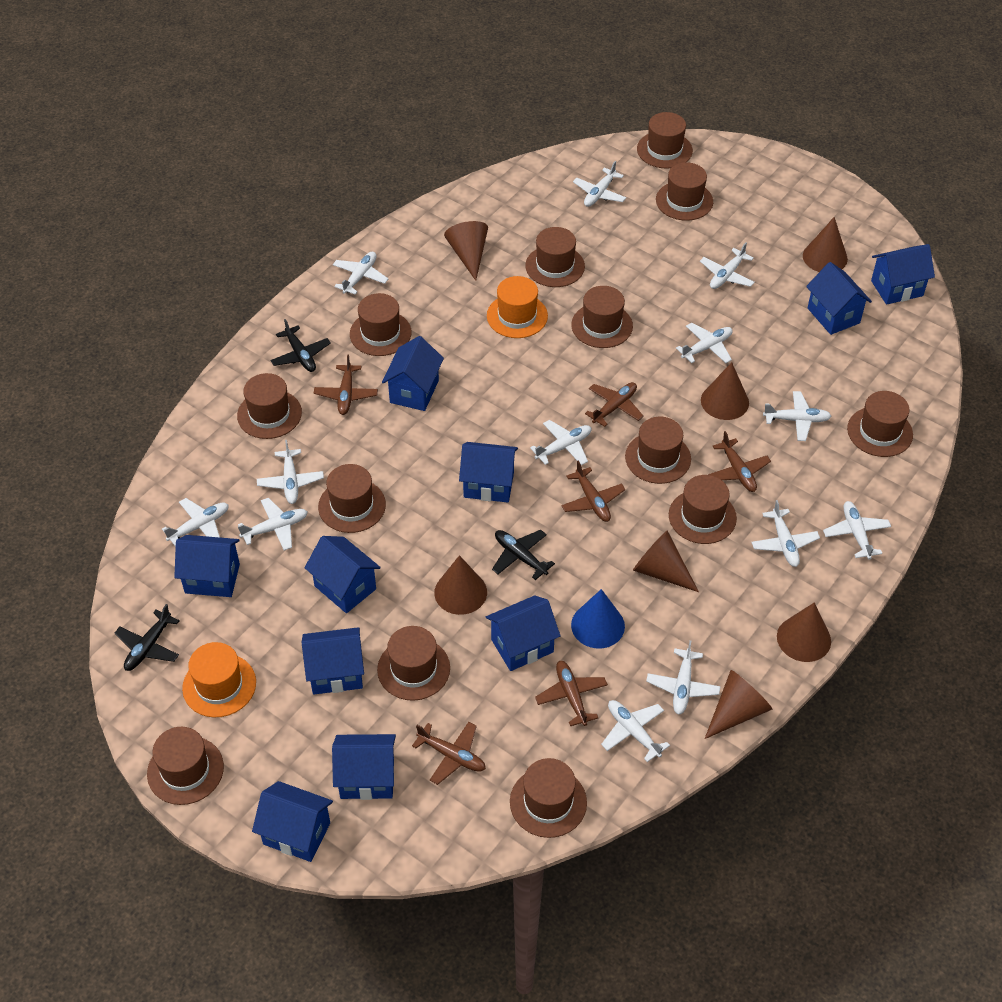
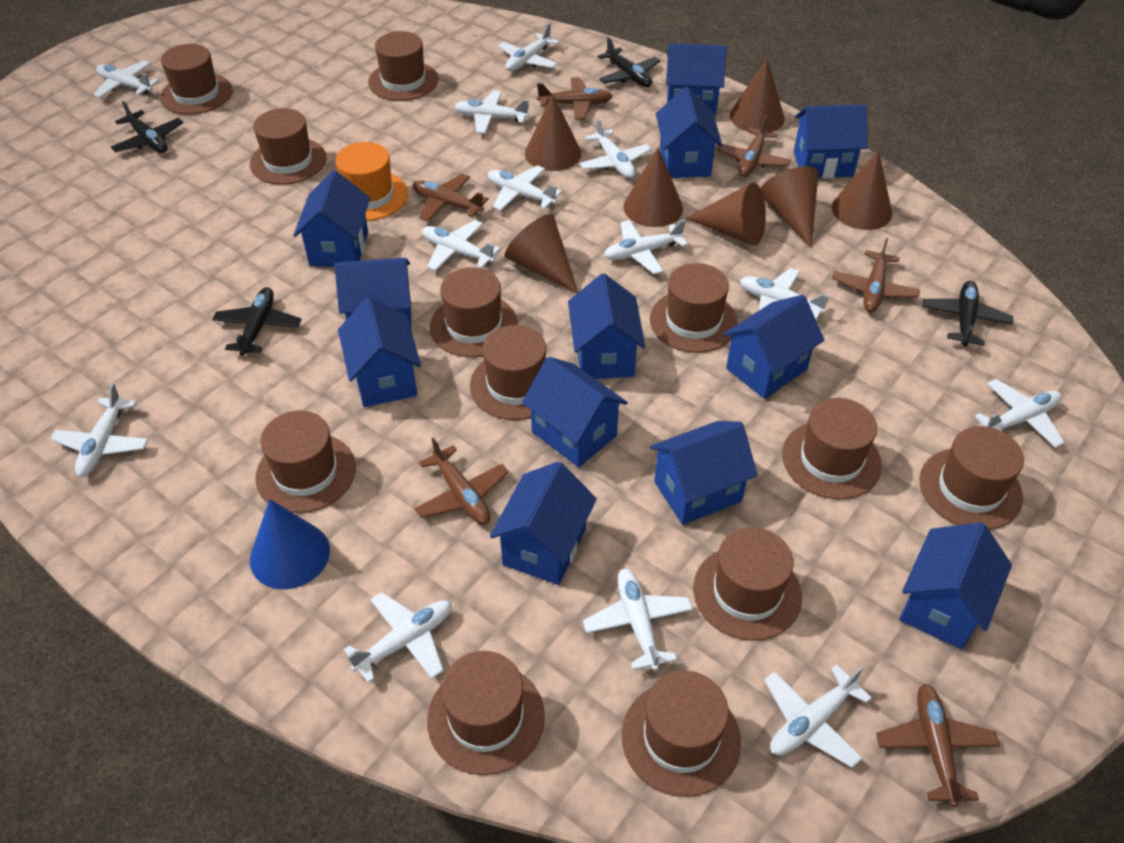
black plane: 3 -> 4
blue house: 10 -> 12
brown hat: 13 -> 12
orange hat: 2 -> 1

